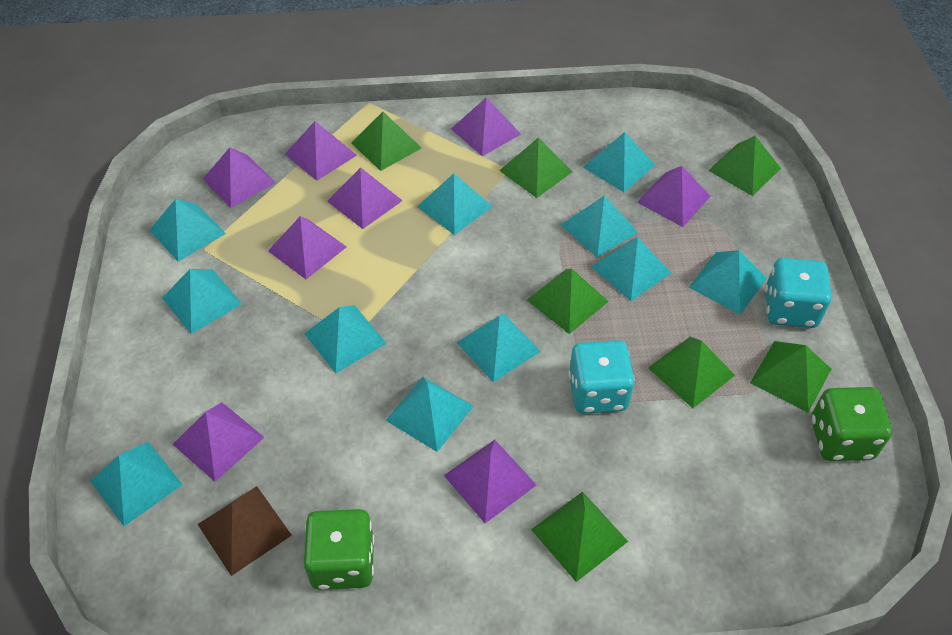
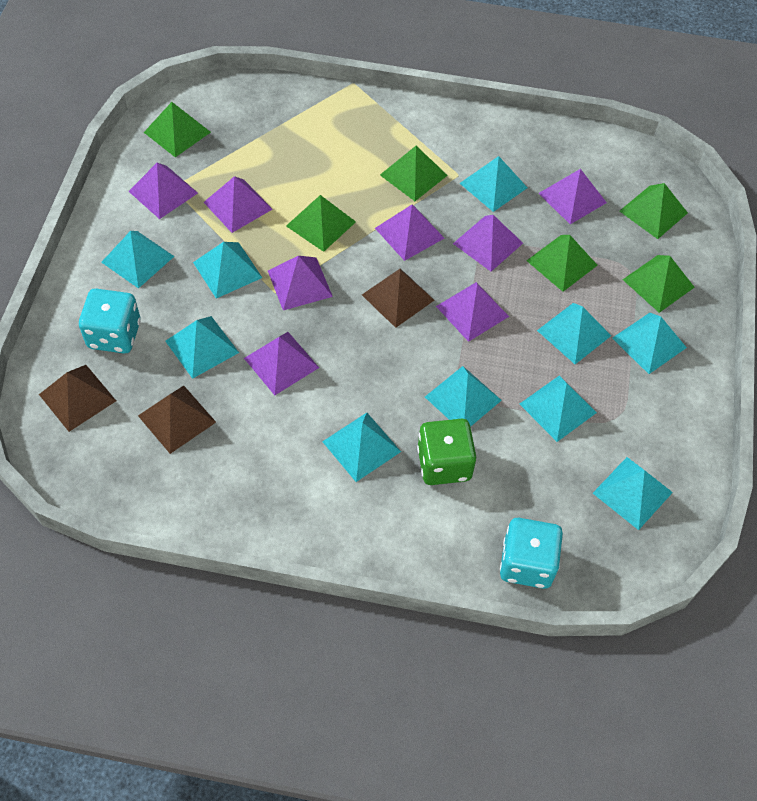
brown pyramid: 1 -> 3
green dice: 2 -> 1
green pyramid: 7 -> 6
turquoise pyramid: 11 -> 10

